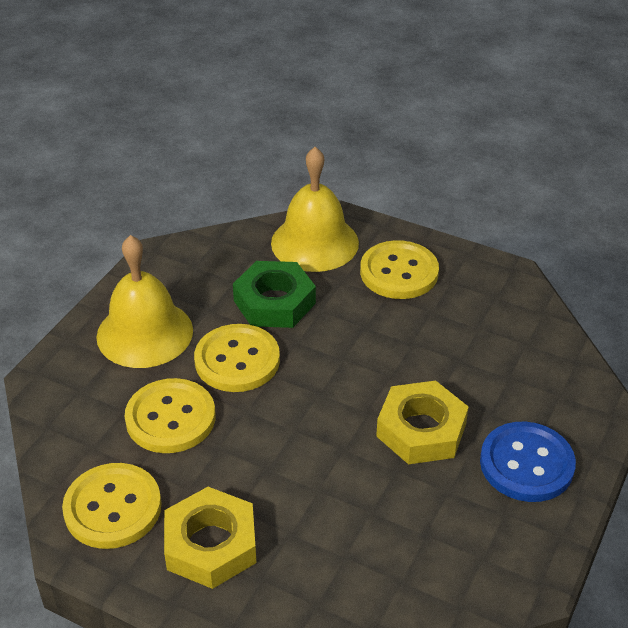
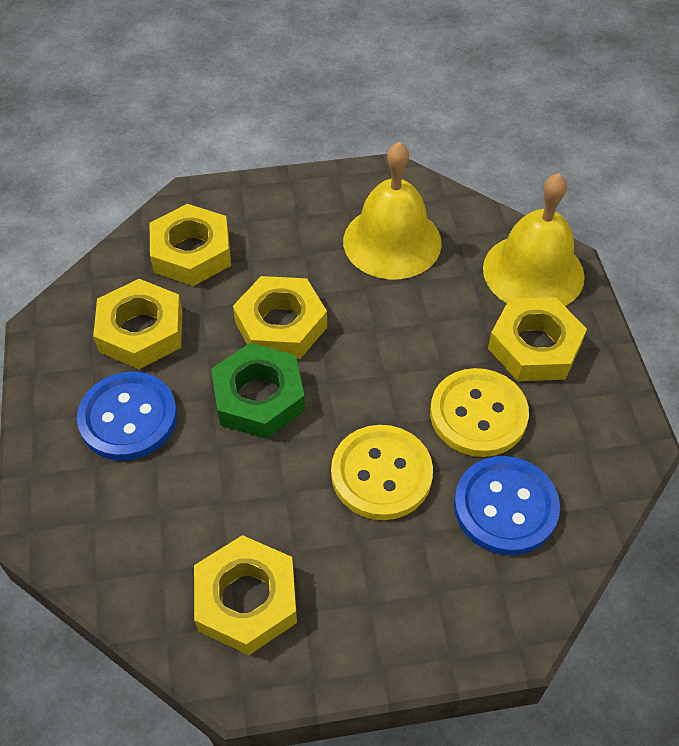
blue button: 1 -> 2
yellow button: 4 -> 2
yellow nut: 2 -> 5

